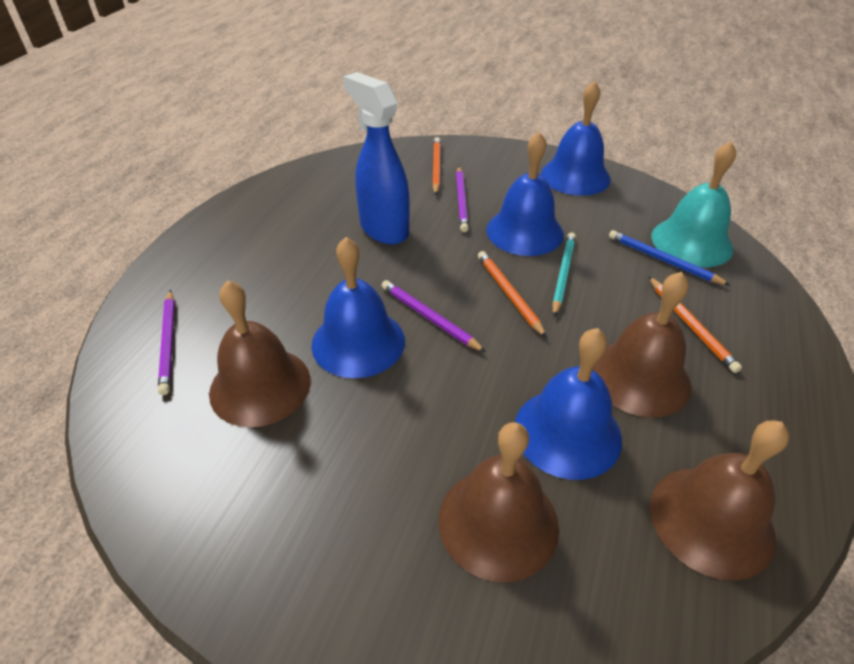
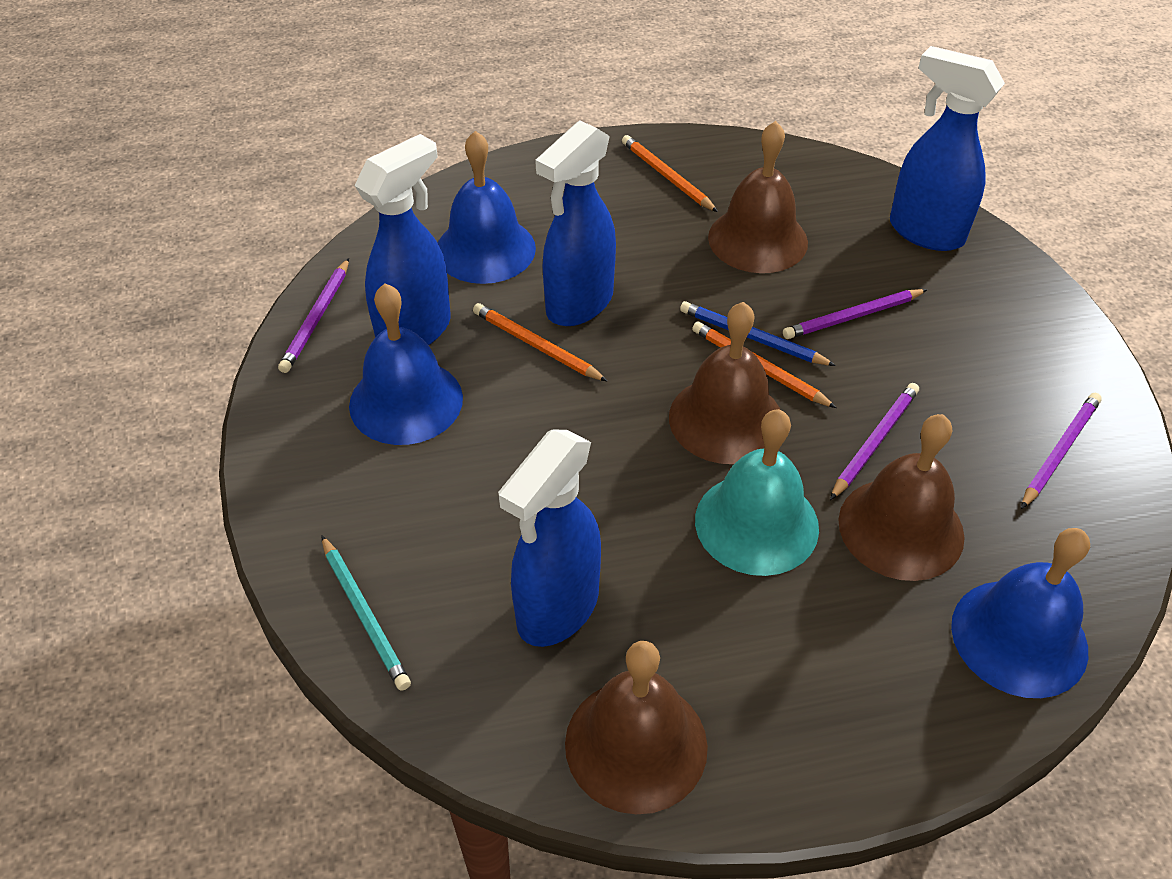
blue bell: 4 -> 3
blue spray bottle: 1 -> 4
purple pencil: 3 -> 4

